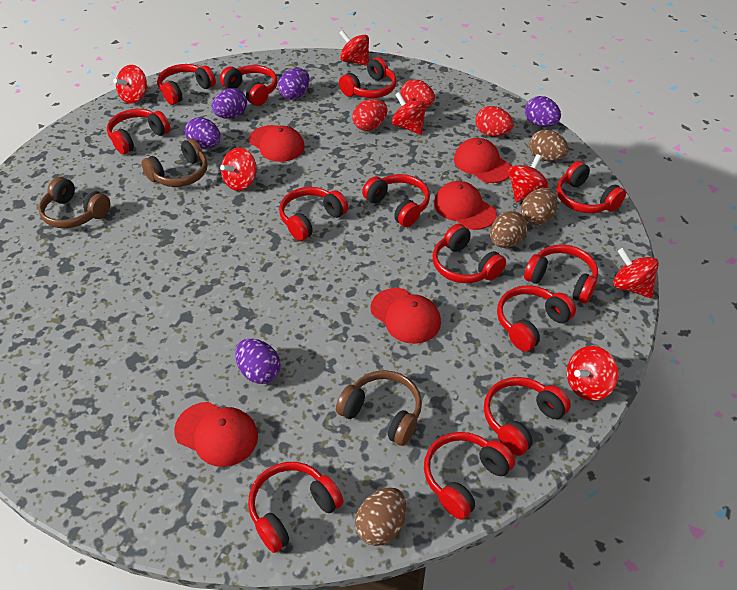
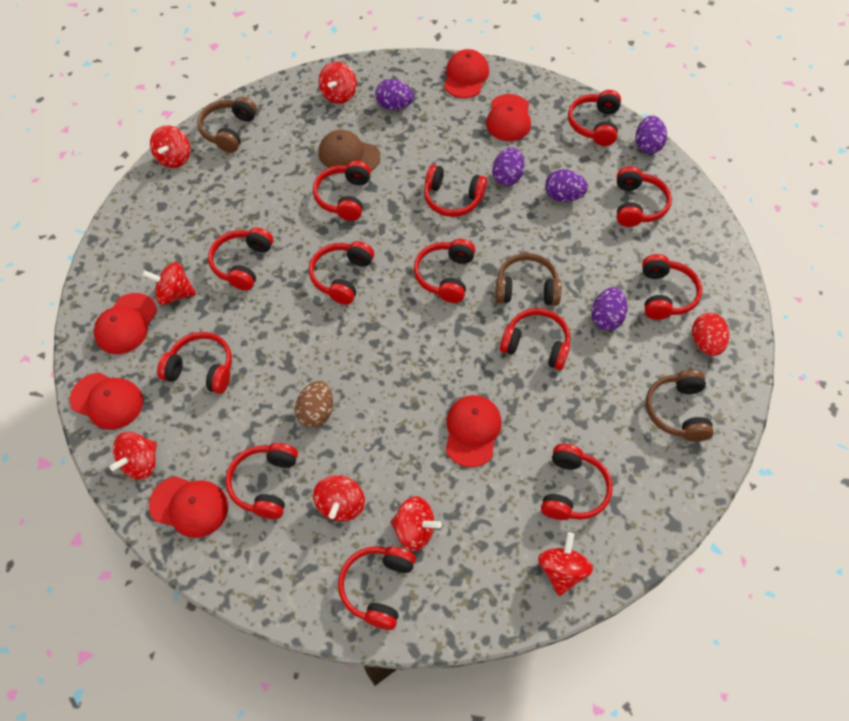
brown cap: 0 -> 1
brown egg: 4 -> 1
red cap: 5 -> 6
red egg: 3 -> 1

